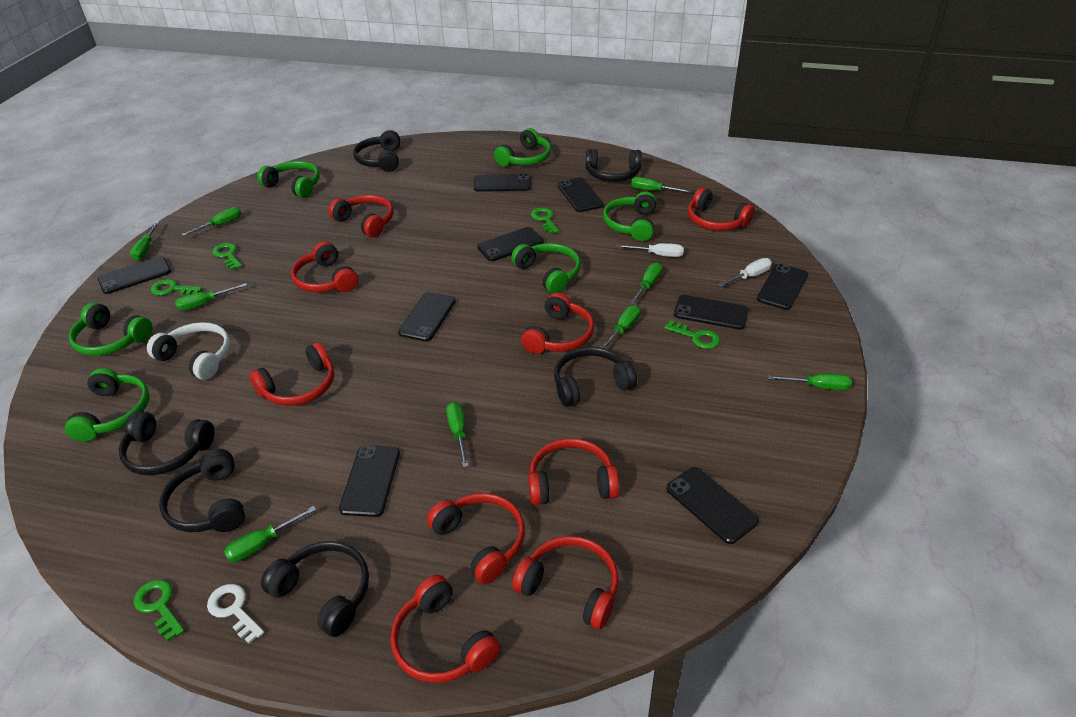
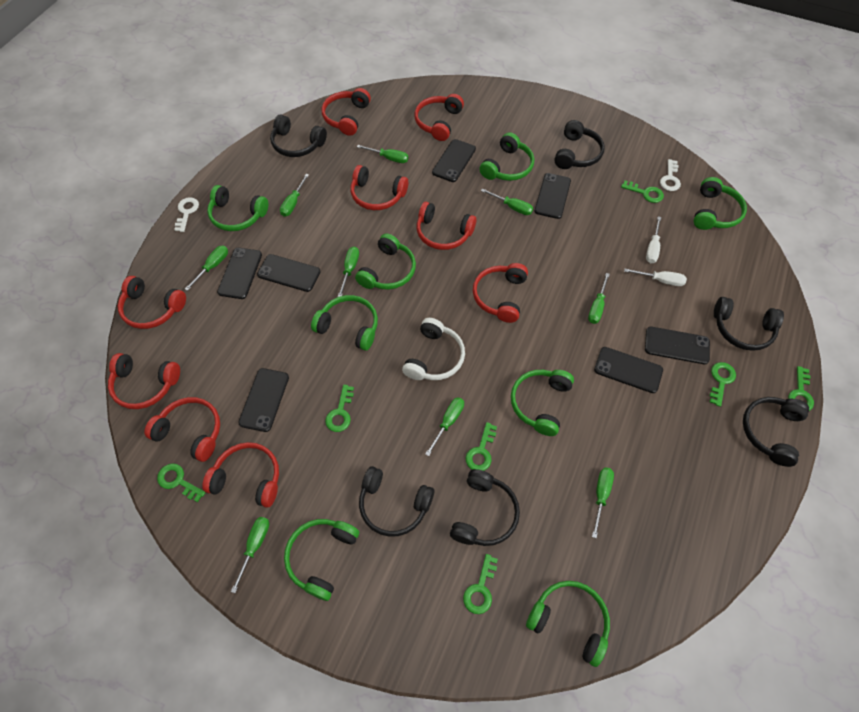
black phone: 9 -> 7
green headphones: 6 -> 8
green key: 5 -> 7
white key: 1 -> 2

